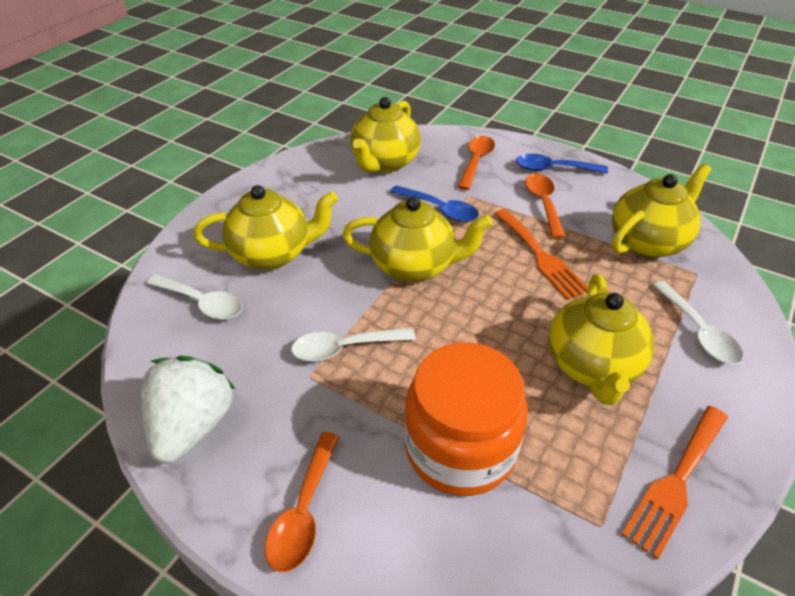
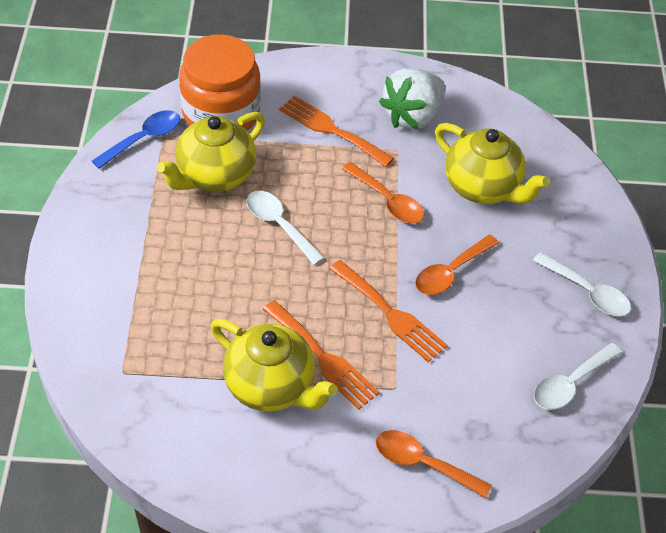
blue spoon: 2 -> 1
orange fork: 2 -> 3
yellow teapot: 5 -> 3

